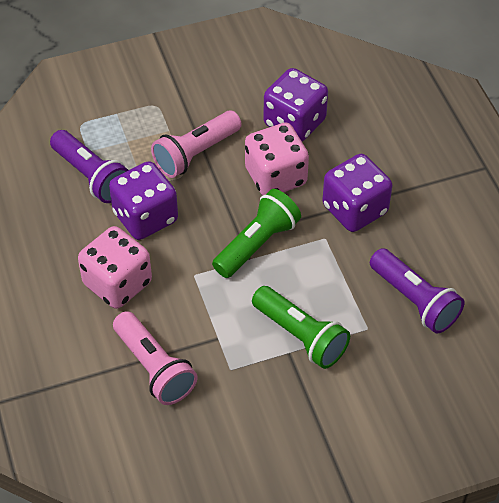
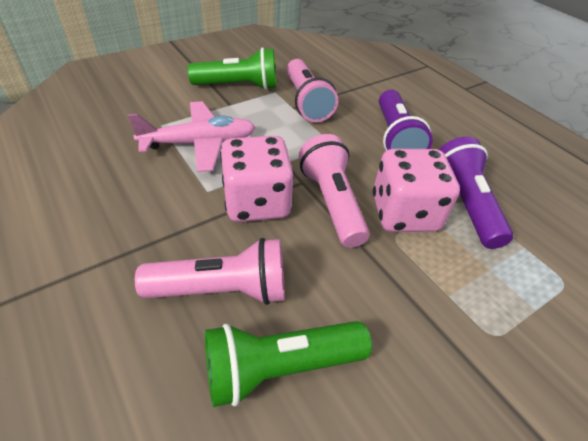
pink flashlight: 2 -> 3
pink plane: 0 -> 1
purple dice: 3 -> 0

